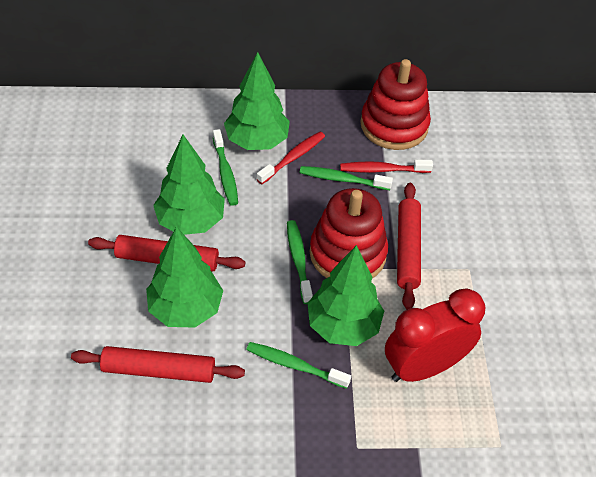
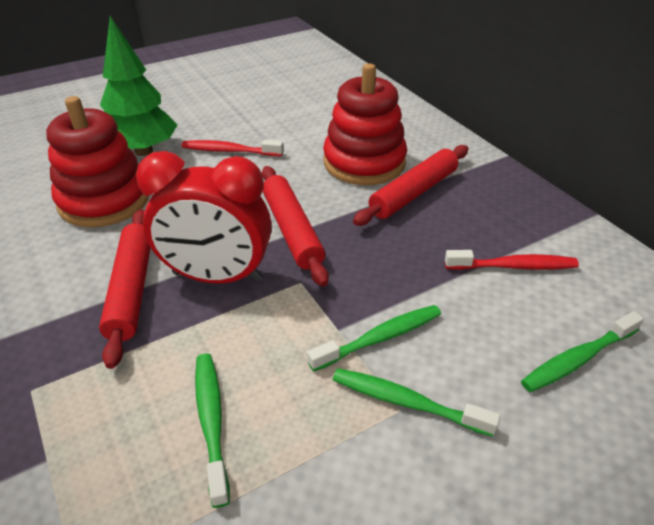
green tree: 4 -> 1

